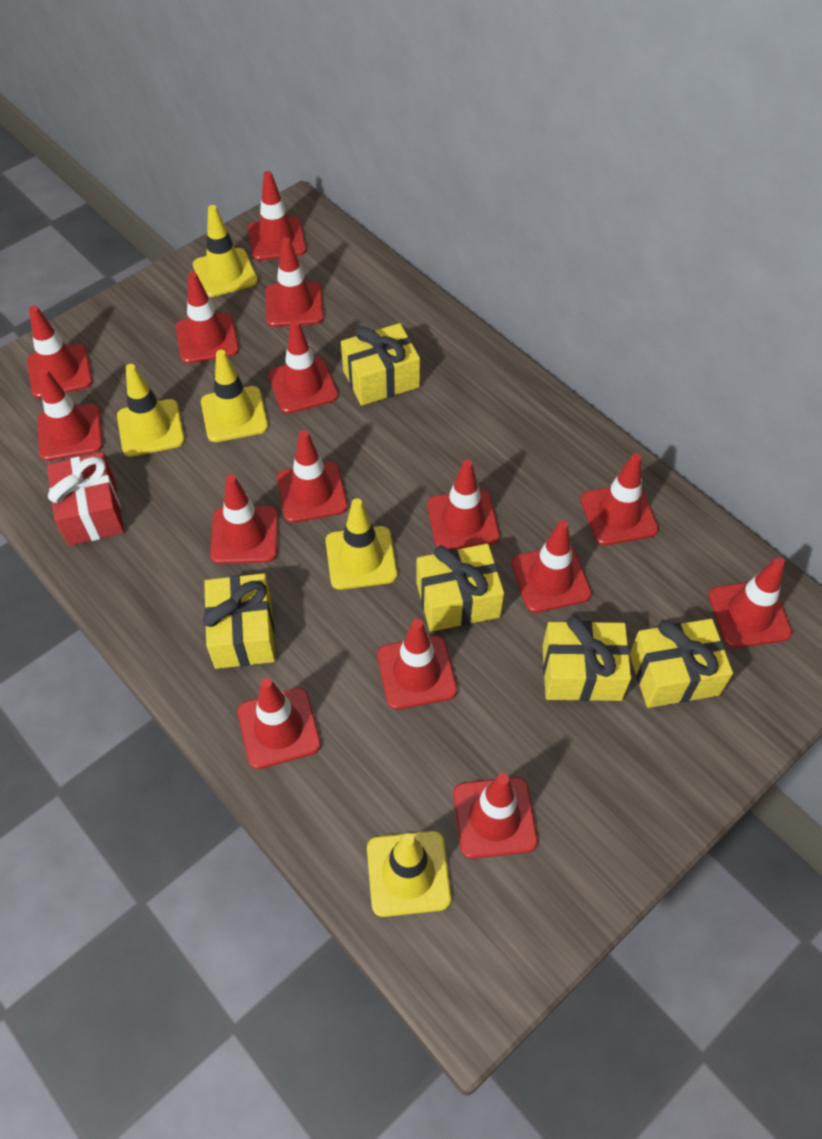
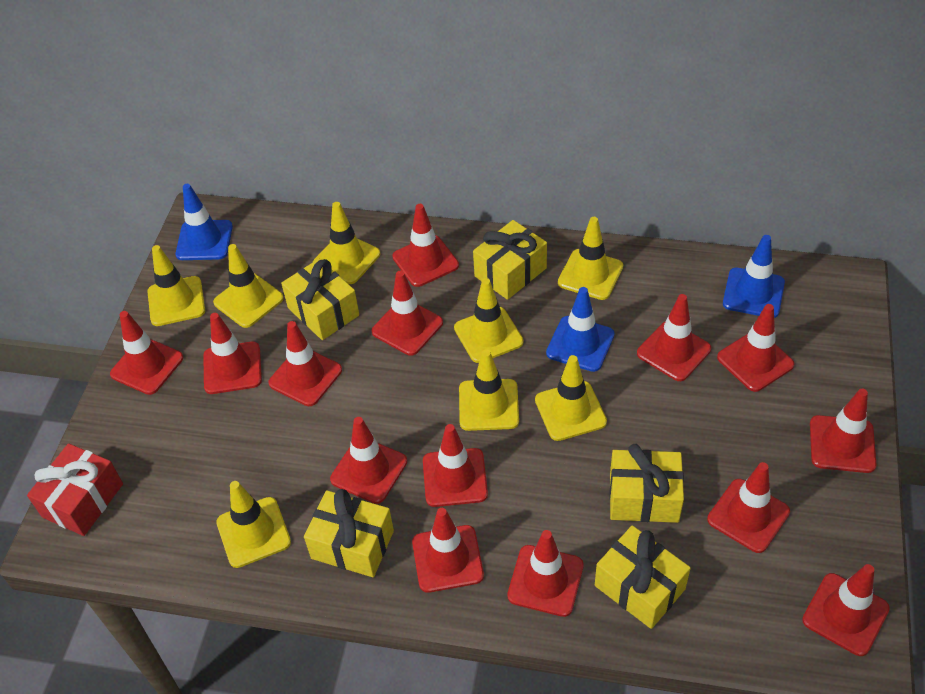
blue traffic cone: 0 -> 3
red traffic cone: 15 -> 14
yellow traffic cone: 5 -> 8

